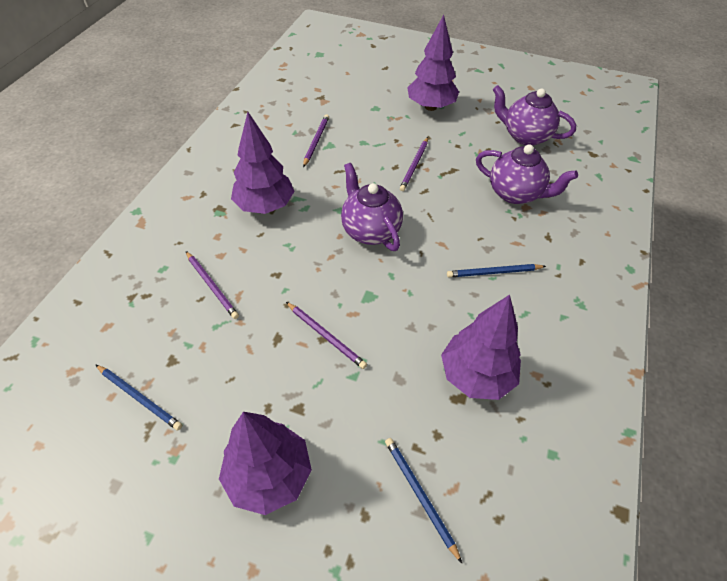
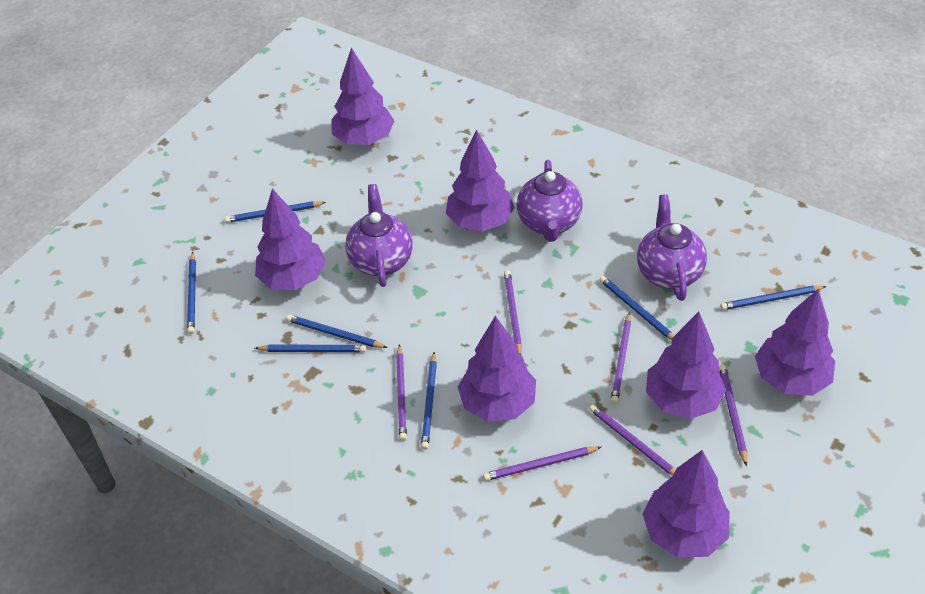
blue pencil: 3 -> 7
purple pencil: 4 -> 6
purple tree: 4 -> 7

